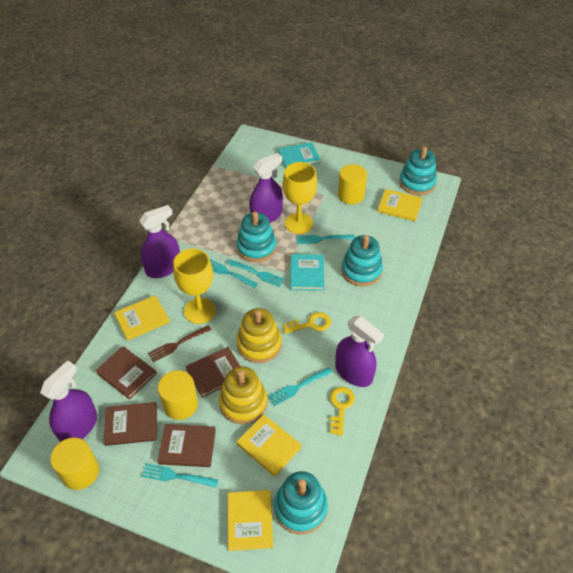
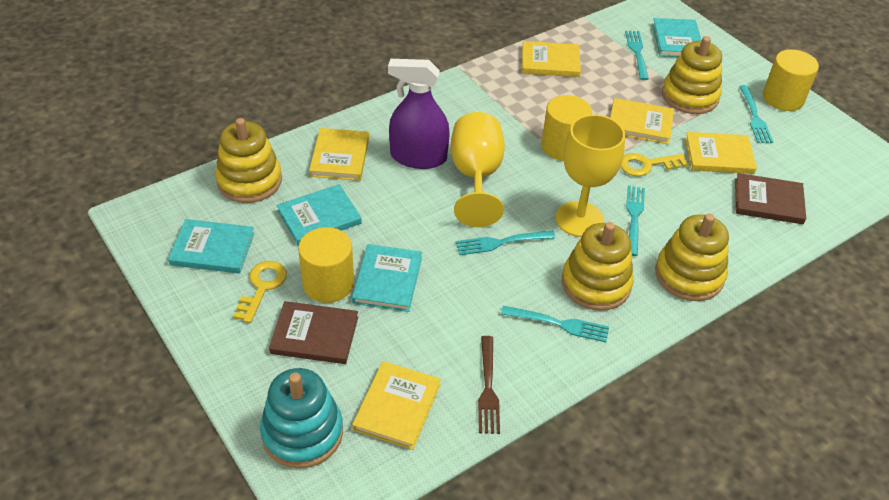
brown book: 4 -> 2
purple spray bottle: 4 -> 1
turquoise book: 2 -> 4
turquoise stacking toy: 4 -> 1
yellow book: 4 -> 5
yellow stacking toy: 2 -> 4

